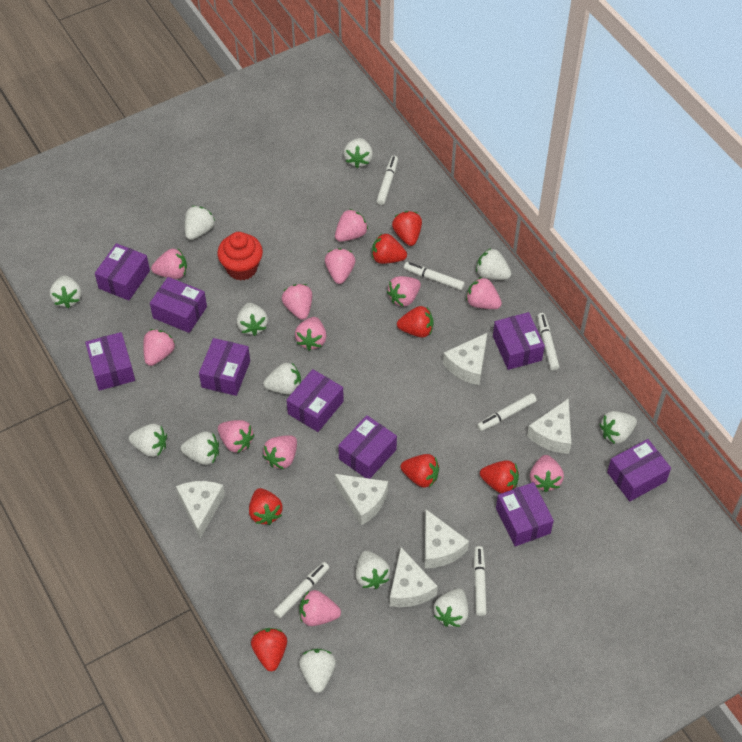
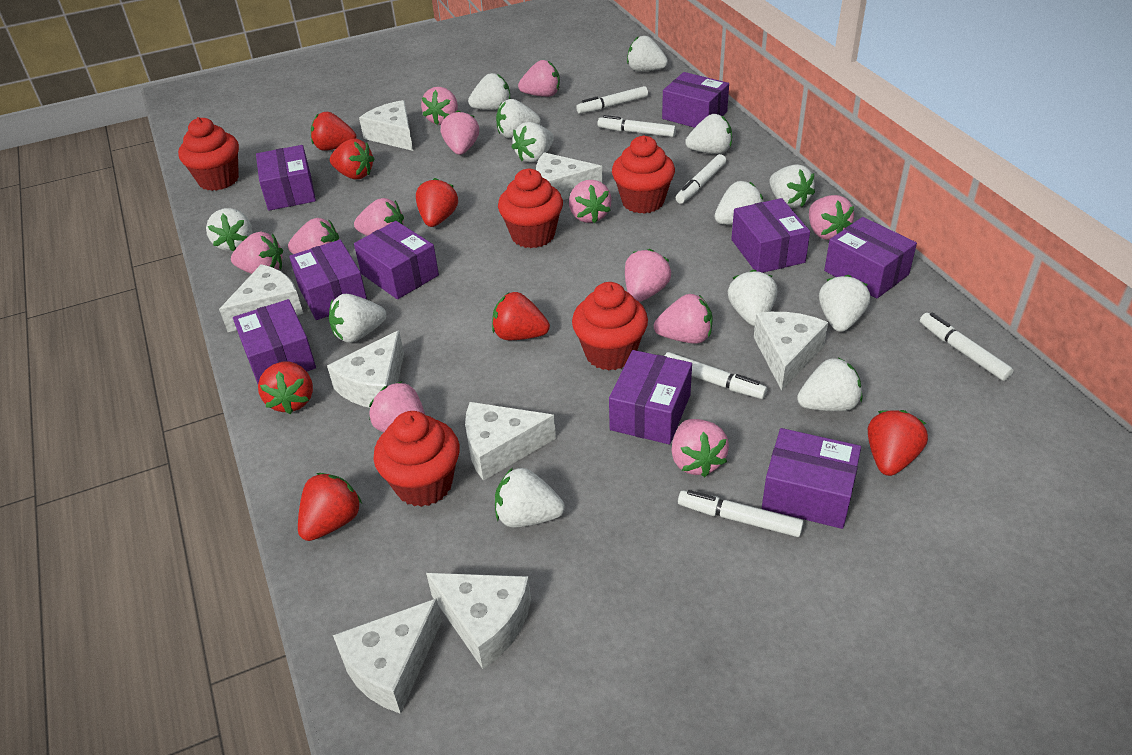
red cupcake: 1 -> 5
white cheese: 6 -> 8
white strawberry: 12 -> 13

